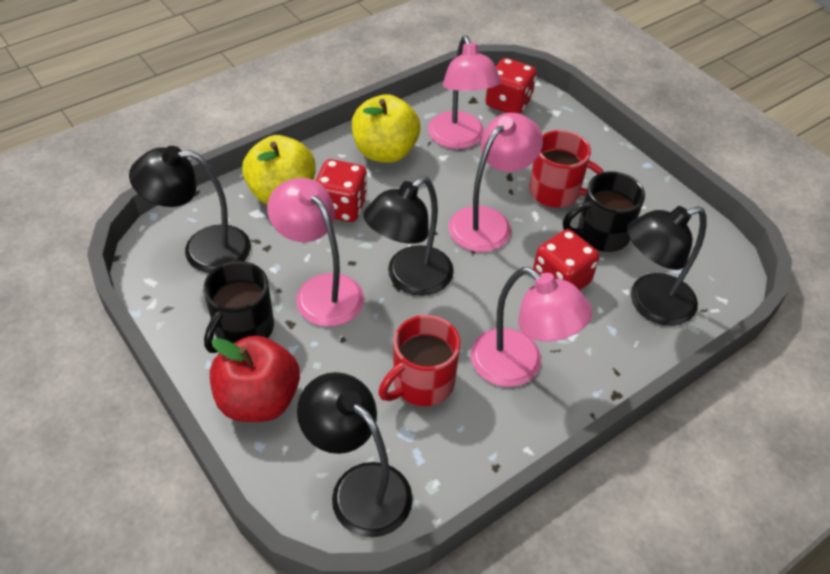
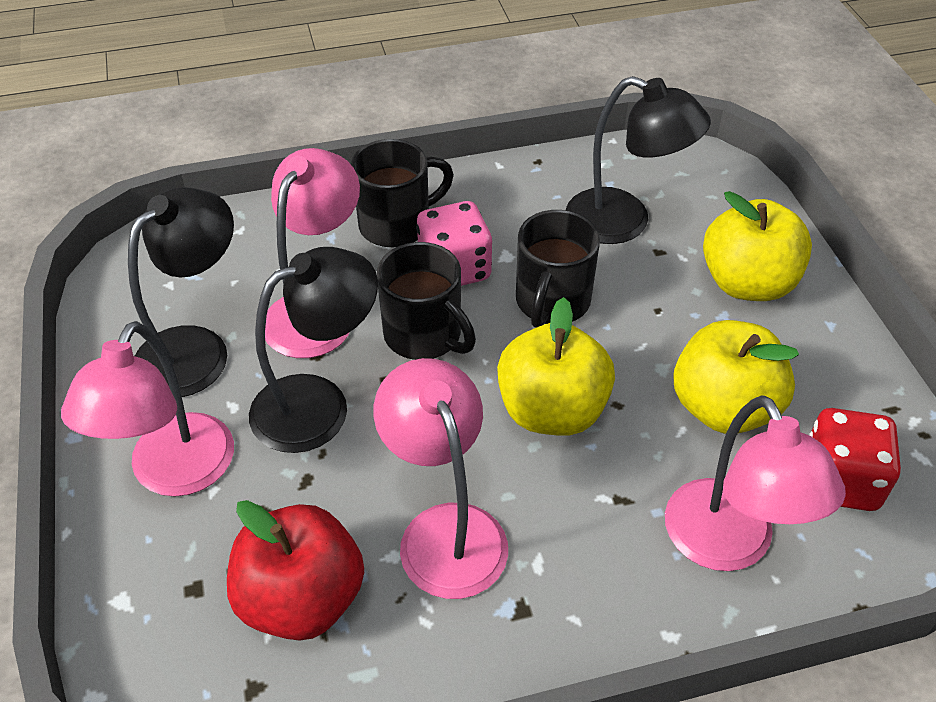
black lamp: 4 -> 3
black mug: 2 -> 3
pink dice: 0 -> 1
red dice: 3 -> 1
red mug: 2 -> 0
yellow apple: 2 -> 3

